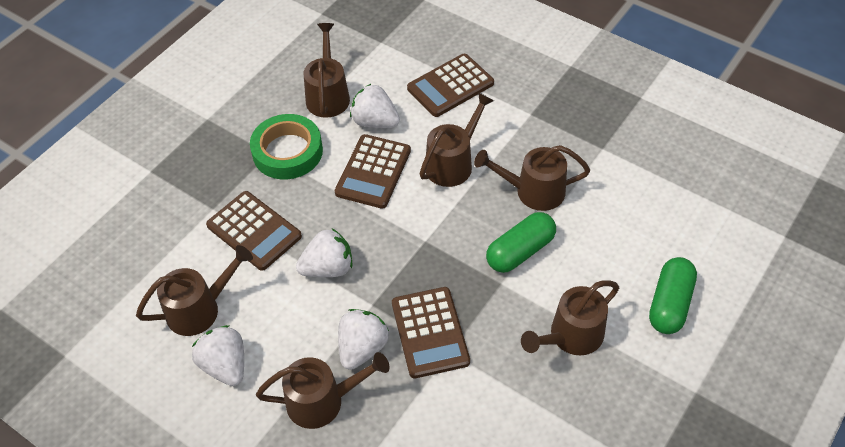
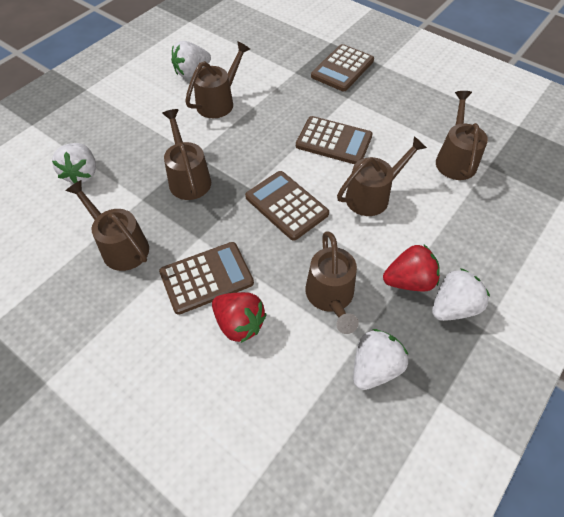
green capsule: 2 -> 0
green tape: 1 -> 0
red strawberry: 0 -> 2

